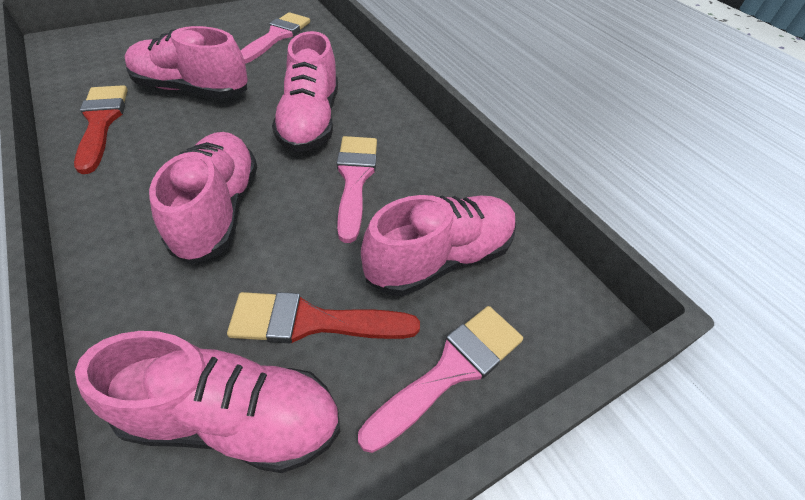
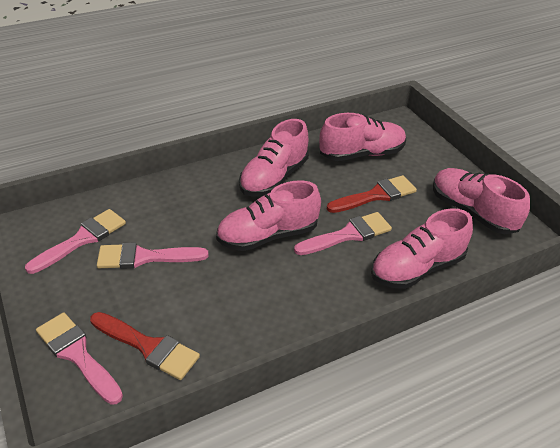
pink brush: 3 -> 4

